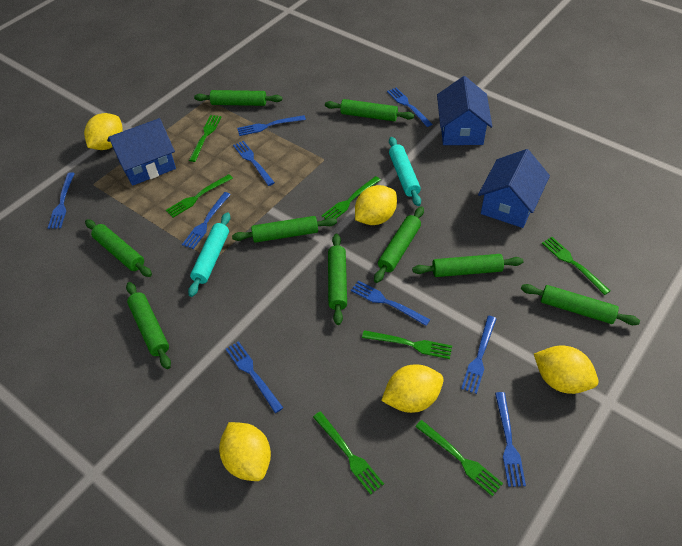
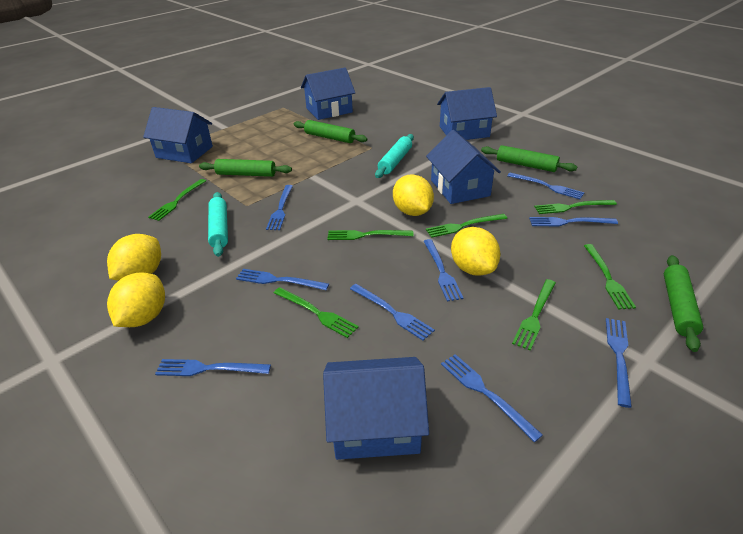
blue house: 3 -> 5
green rolling pin: 9 -> 4
yellow lemon: 5 -> 4

